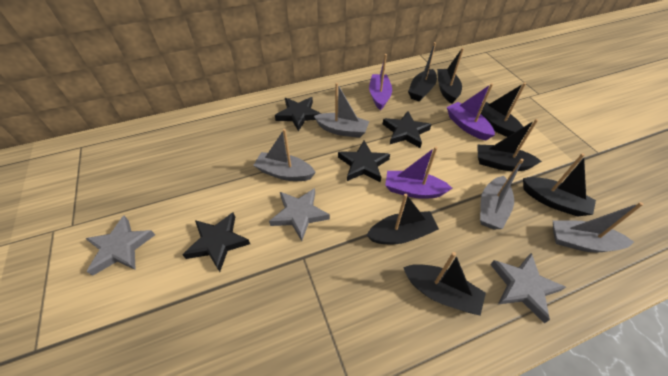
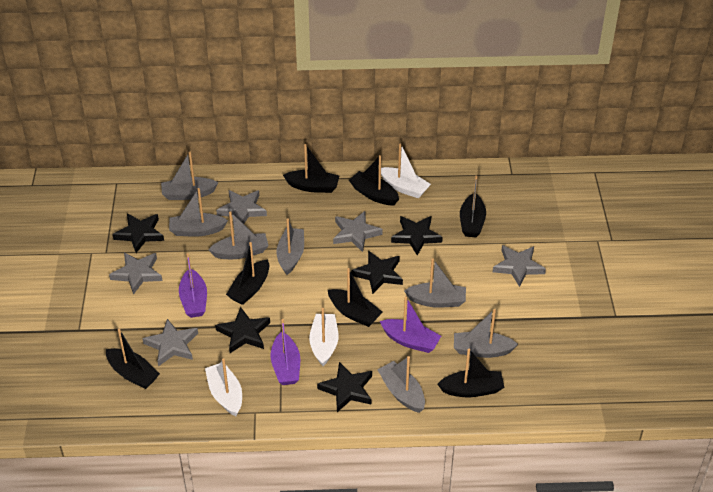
black star: 4 -> 5
grey boat: 4 -> 7
grey star: 3 -> 5
white boat: 0 -> 3

